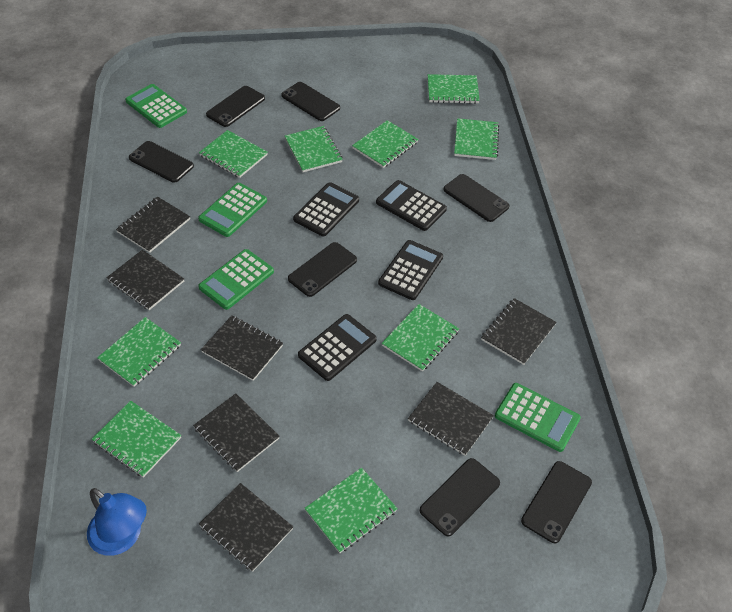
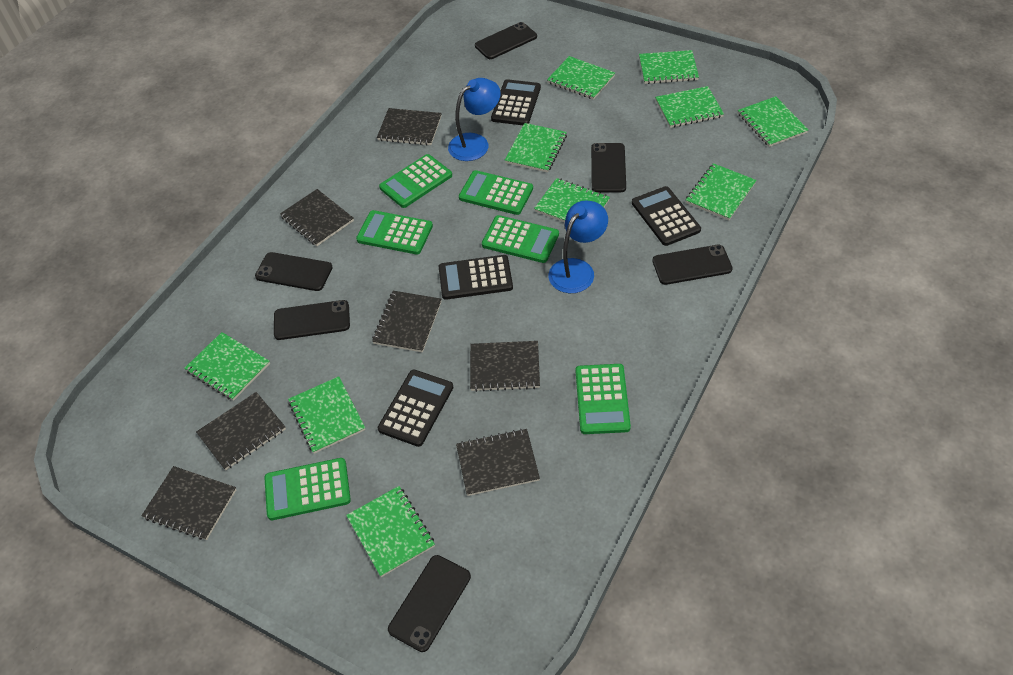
black phone: 7 -> 6
blue lamp: 1 -> 2
green calculator: 4 -> 6
green notebook: 9 -> 10

